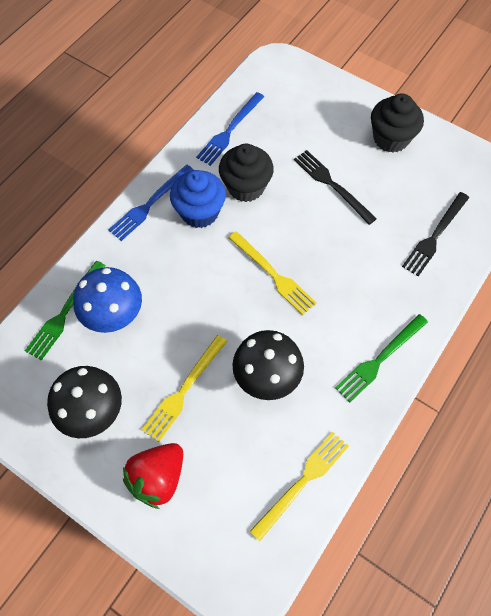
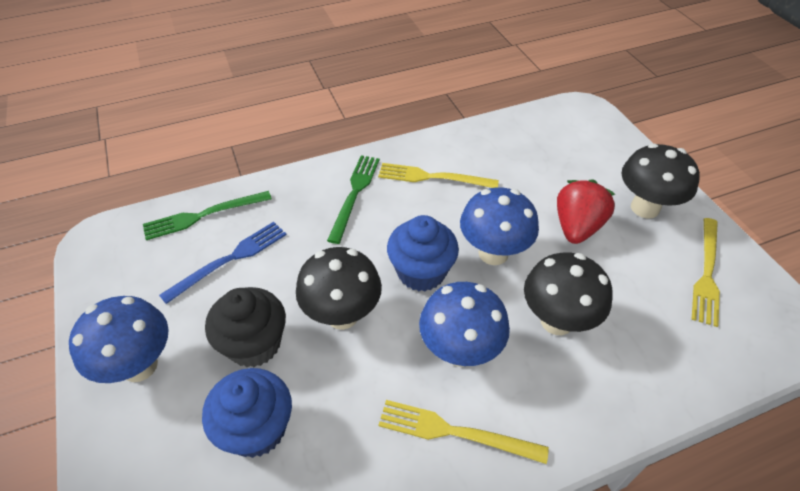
black cupcake: 2 -> 1
black fork: 2 -> 0
black mushroom: 2 -> 3
blue cupcake: 1 -> 2
blue fork: 2 -> 1
blue mushroom: 1 -> 3

